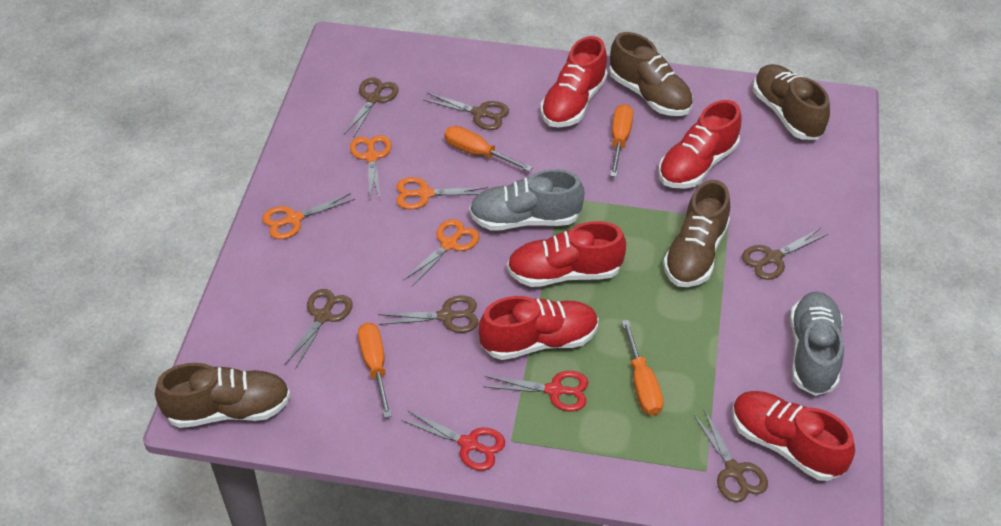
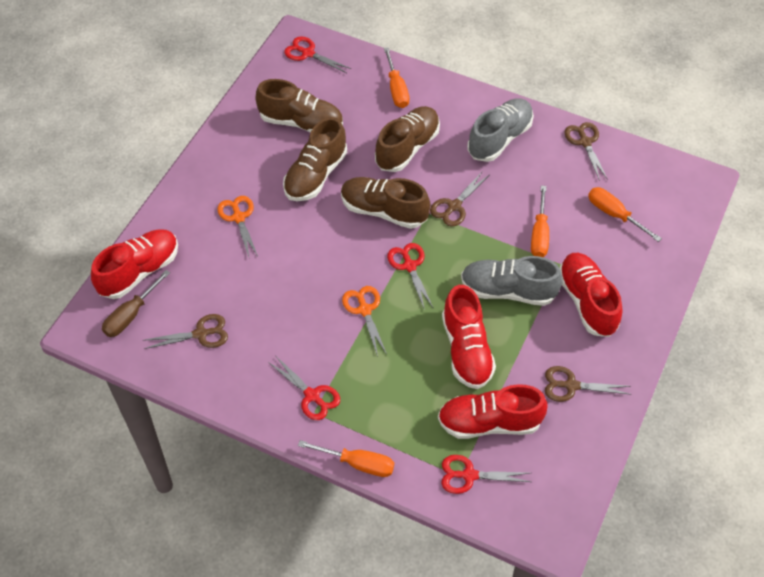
brown scissors: 6 -> 4
brown screwdriver: 0 -> 1
orange scissors: 4 -> 2
red scissors: 2 -> 4
red shoe: 5 -> 4

